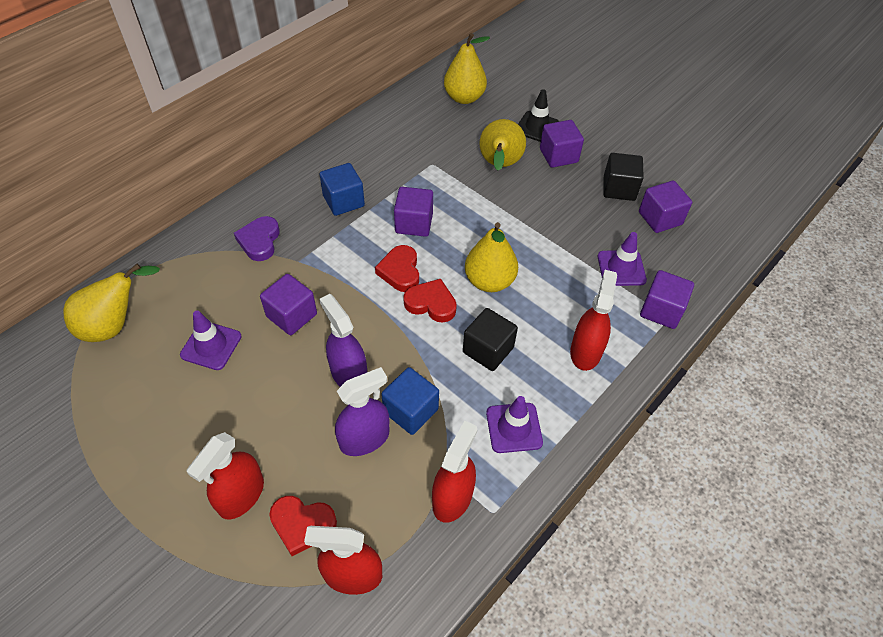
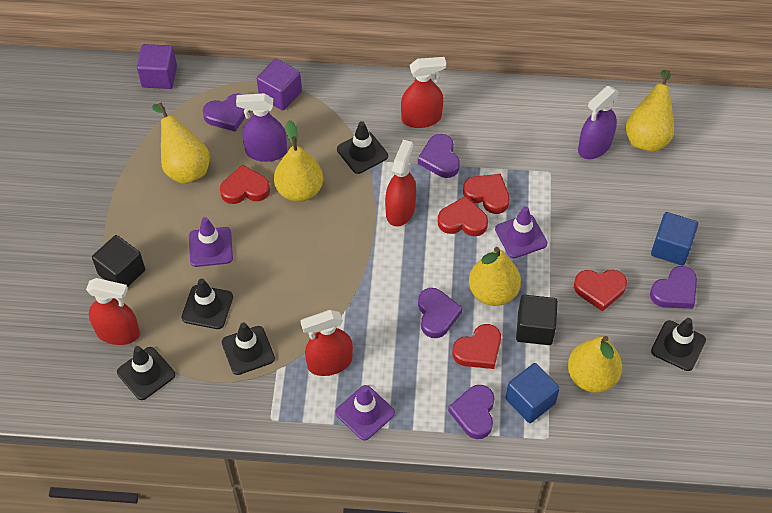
black traffic cone: 1 -> 5
purple cube: 5 -> 2
purple heart: 1 -> 5
red heart: 3 -> 5
yellow pear: 4 -> 5

